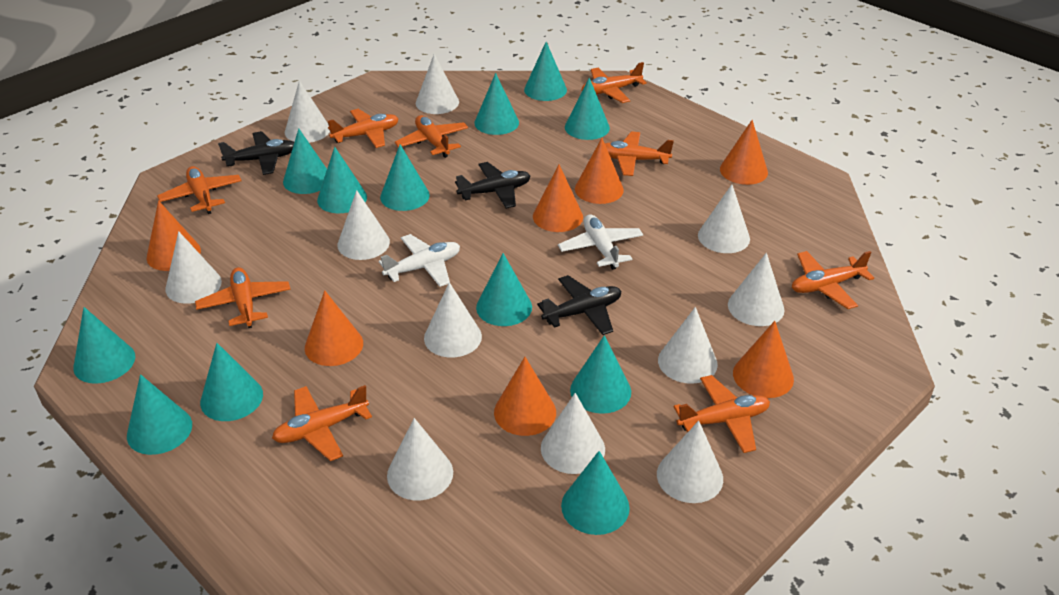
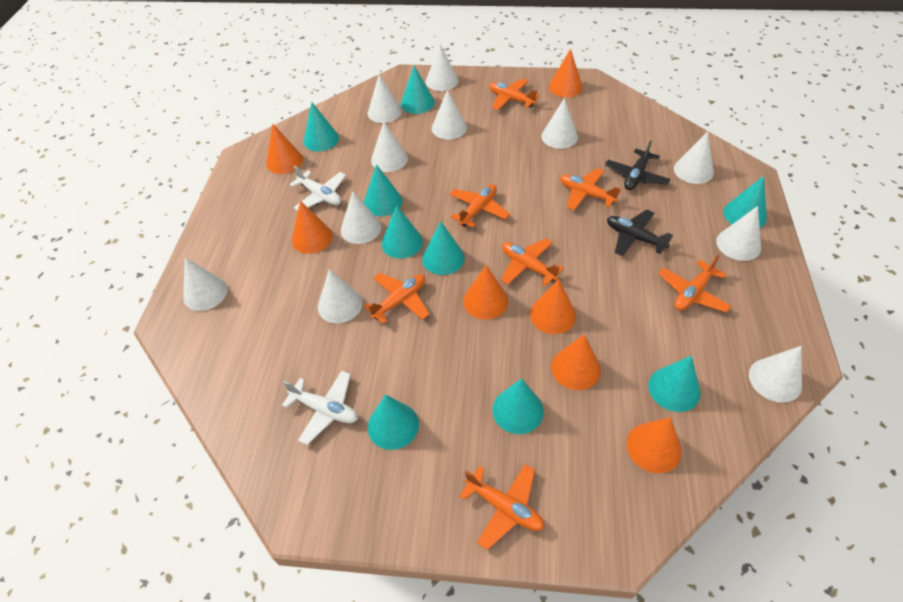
black plane: 3 -> 2
orange plane: 9 -> 7
turquoise cone: 12 -> 9

